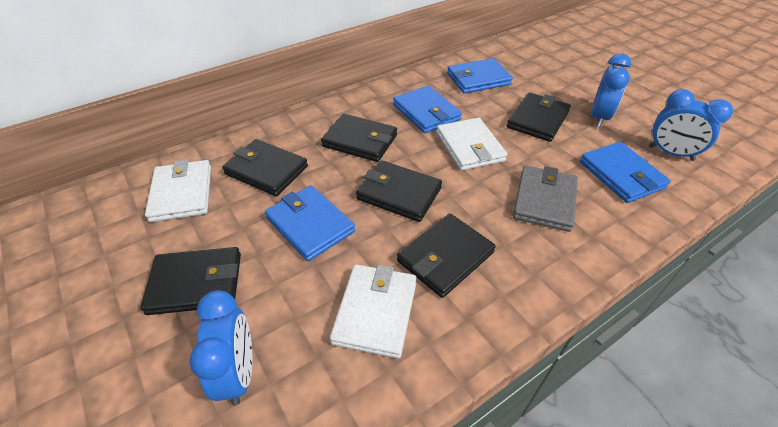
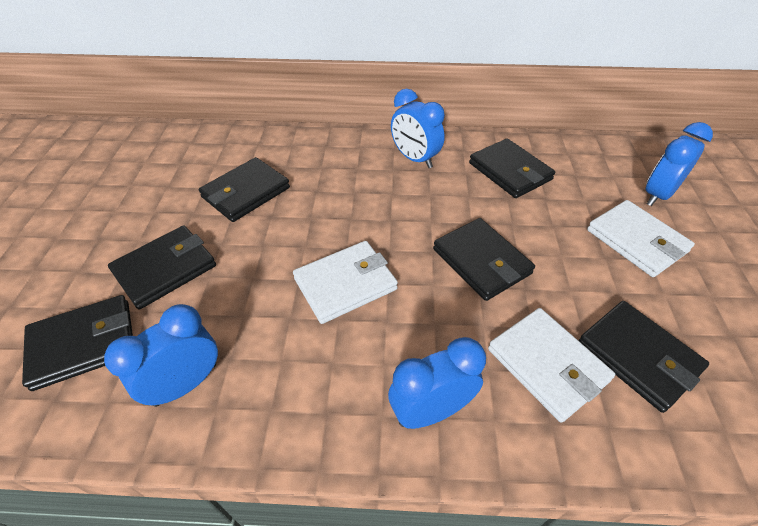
blue clock: 3 -> 4
blue wallet: 4 -> 0
grey wallet: 1 -> 0

